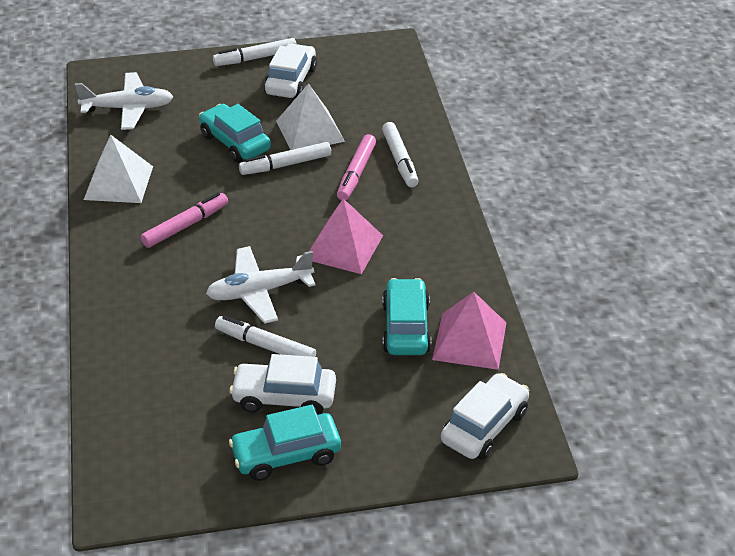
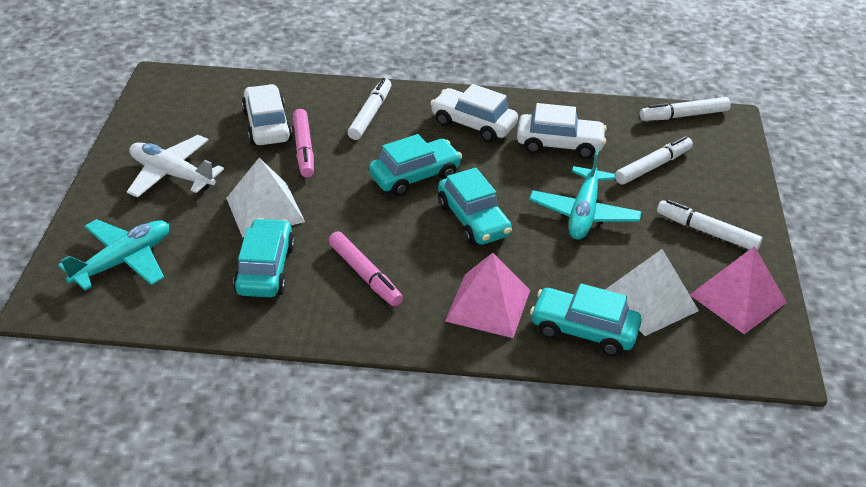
turquoise car: 3 -> 4
turquoise plane: 0 -> 2
white plane: 2 -> 1

